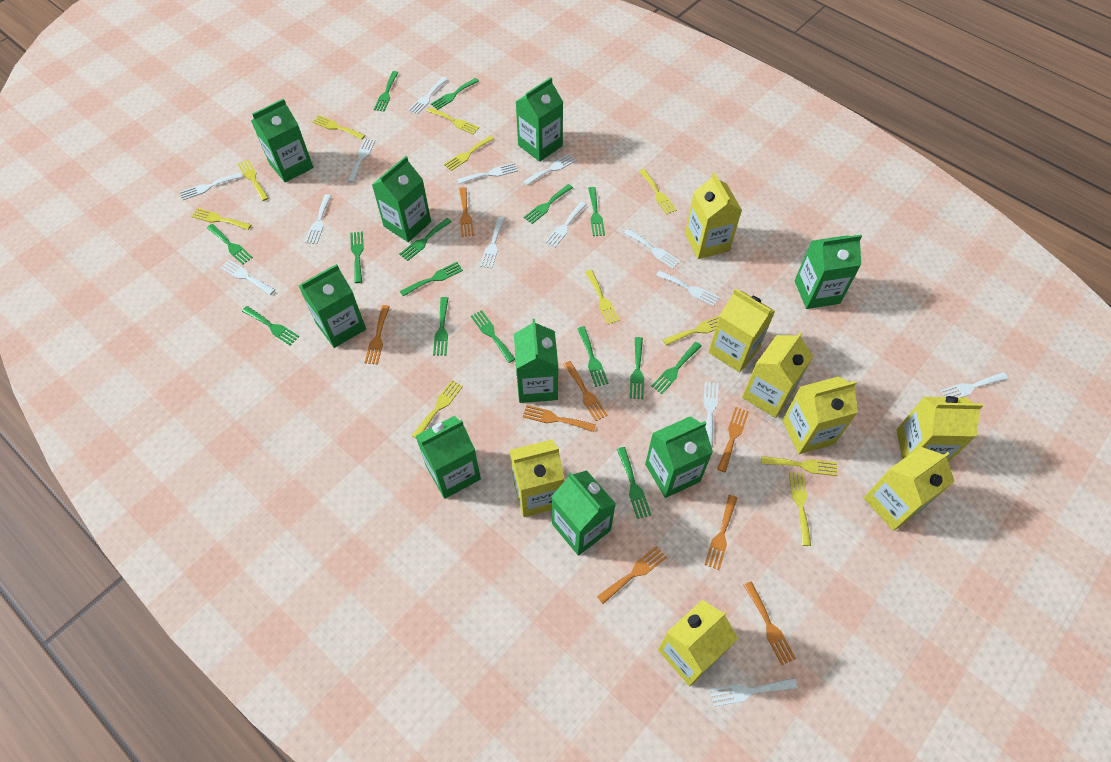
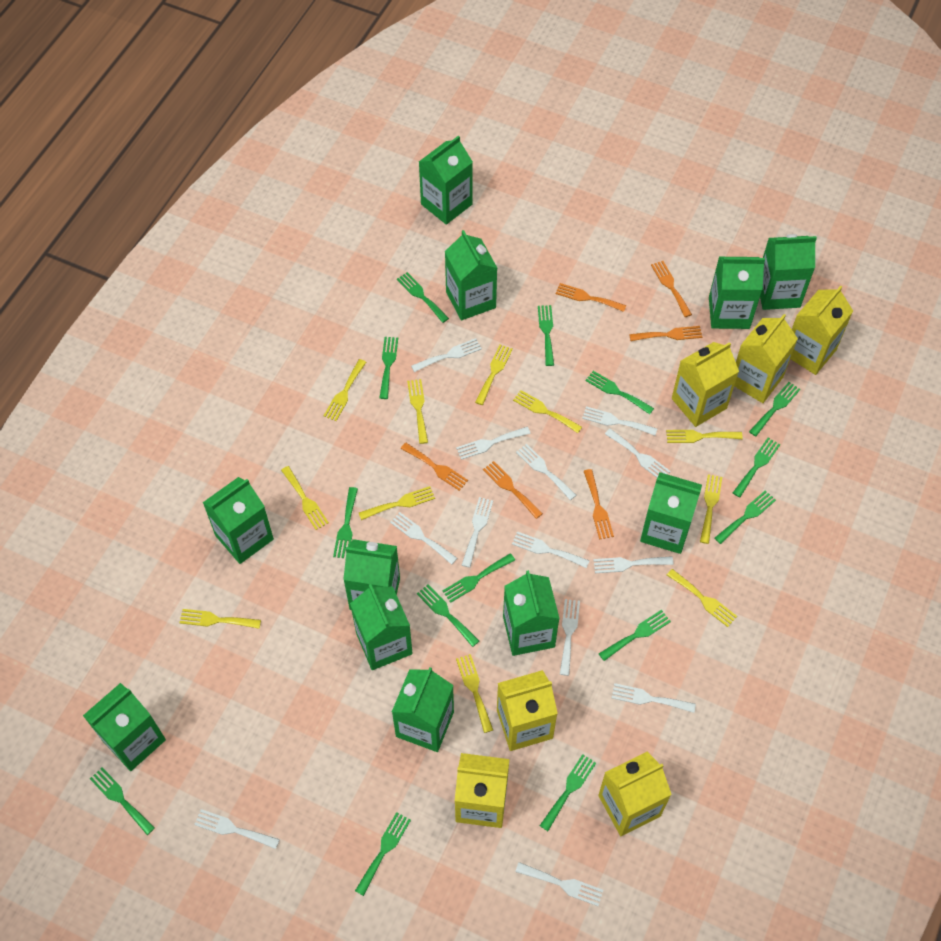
green carton: 9 -> 11
green fork: 15 -> 14
orange fork: 8 -> 6
white fork: 14 -> 13
yellow carton: 8 -> 6

